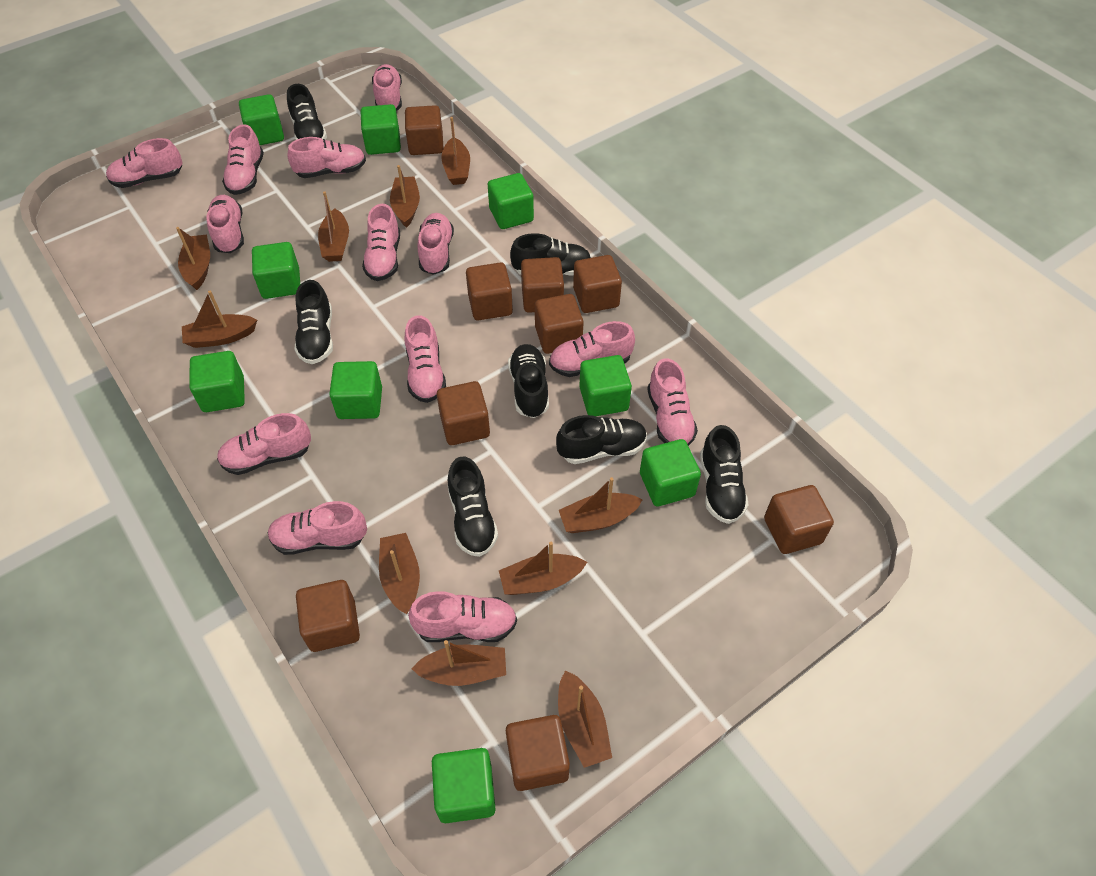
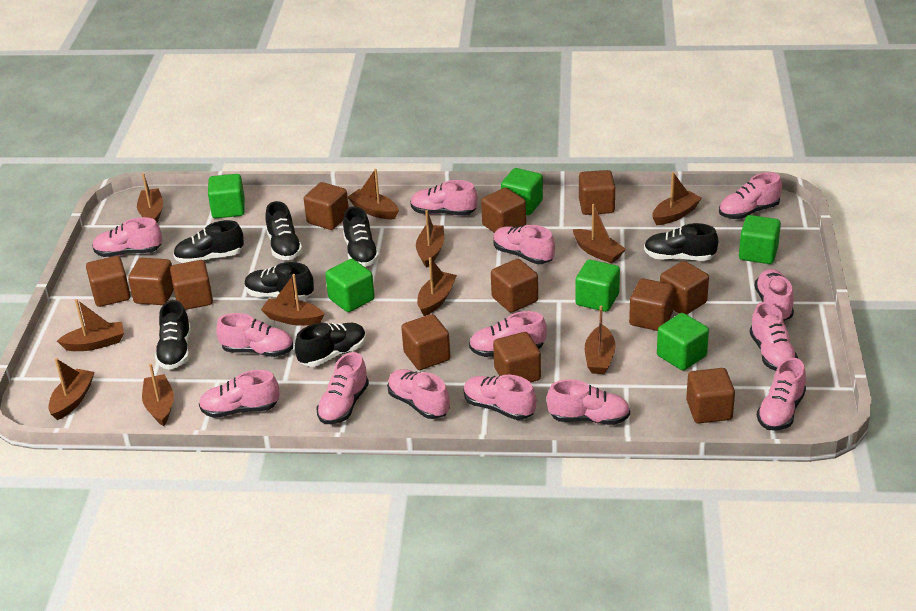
brown boat: 10 -> 11
brown cube: 9 -> 12
green cube: 9 -> 6
pink shoe: 13 -> 14

